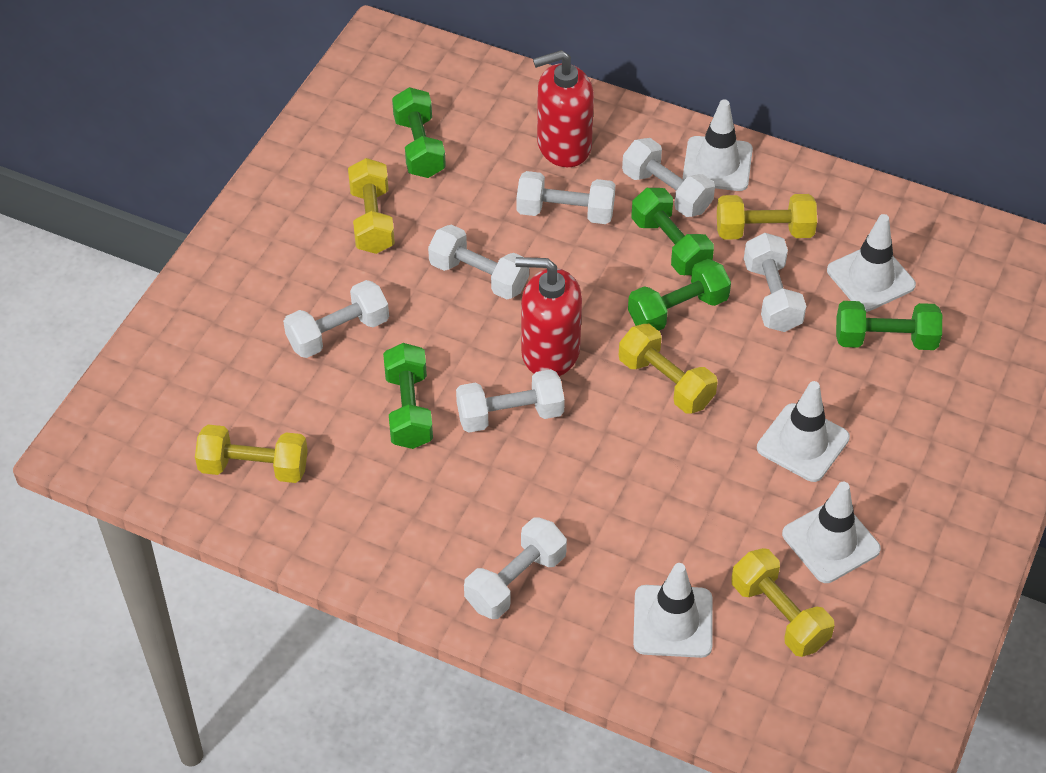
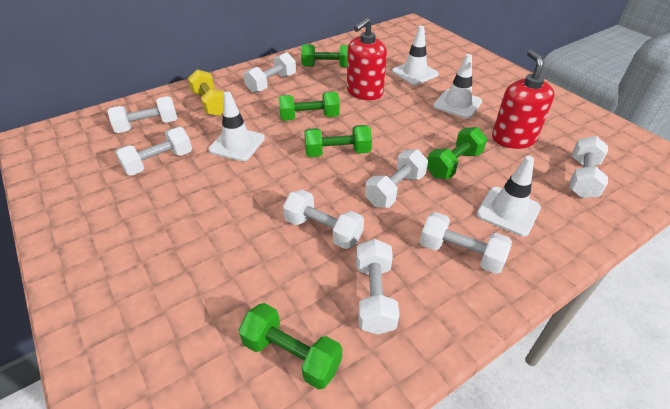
white dumbbell: 7 -> 8
white traffic cone: 5 -> 4
yellow dumbbell: 5 -> 1

